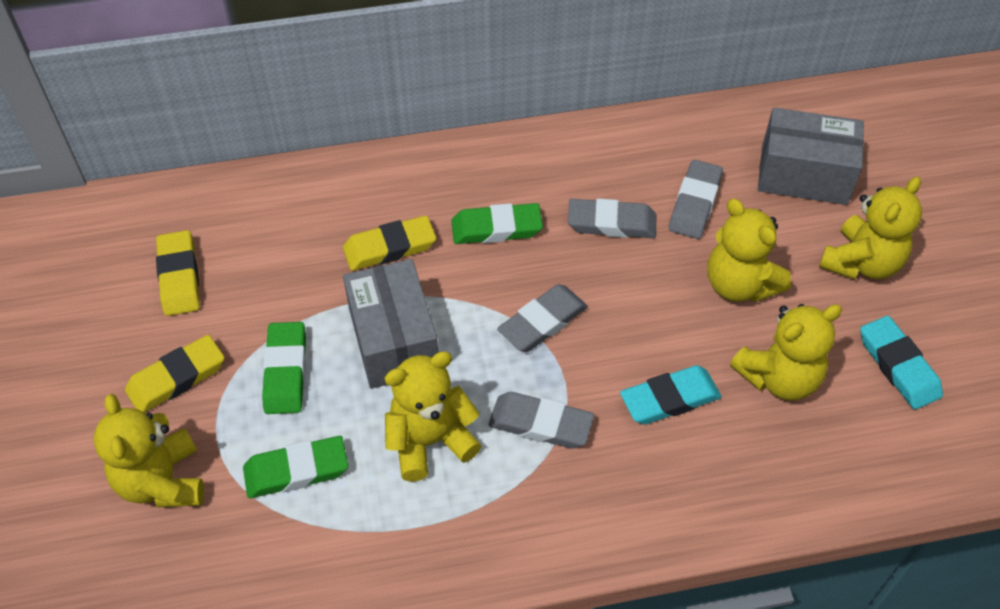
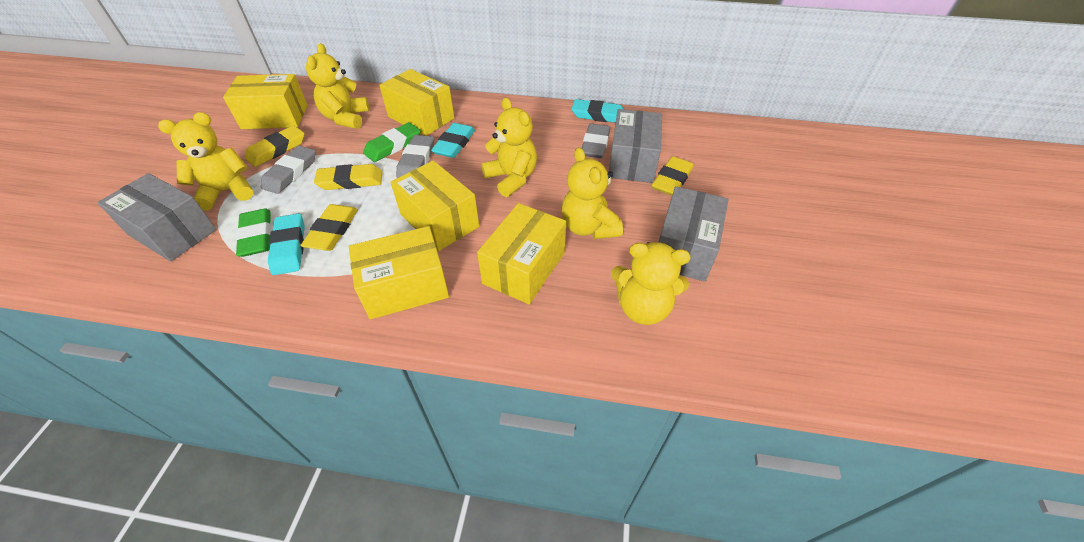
green eraser: 3 -> 2
grey box: 2 -> 3
grey eraser: 4 -> 3
turquoise eraser: 2 -> 3
yellow box: 0 -> 5
yellow eraser: 3 -> 4

